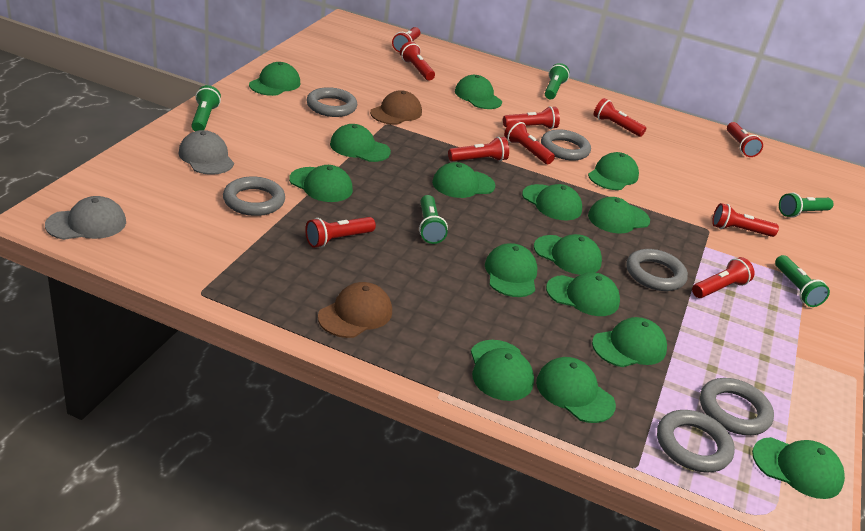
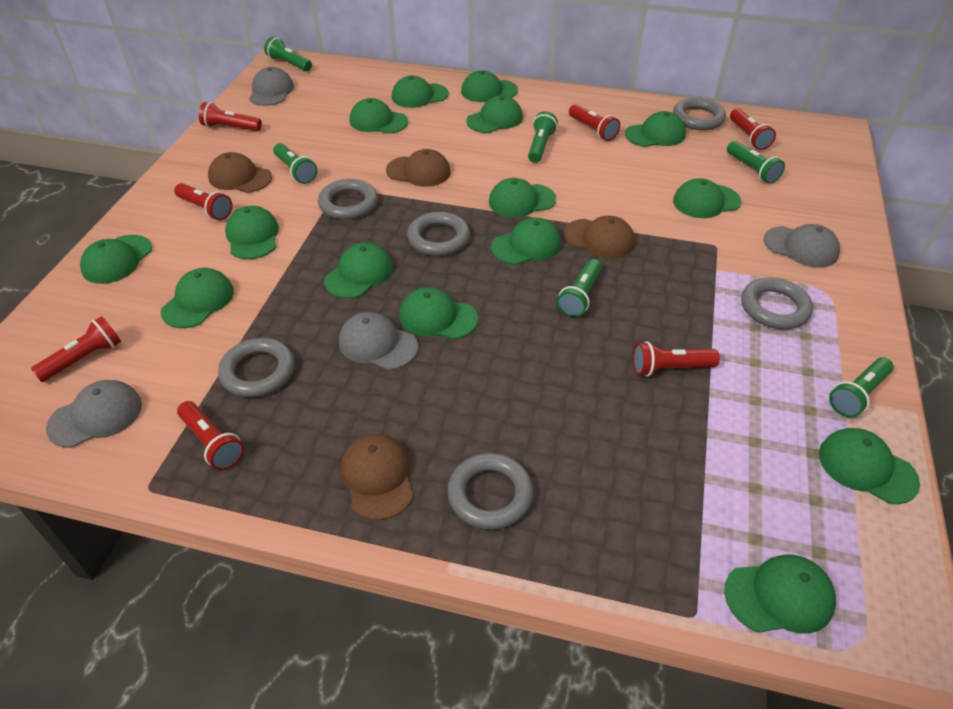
brown cap: 2 -> 4
green flashlight: 5 -> 6
grey cap: 2 -> 4
red flashlight: 10 -> 7

